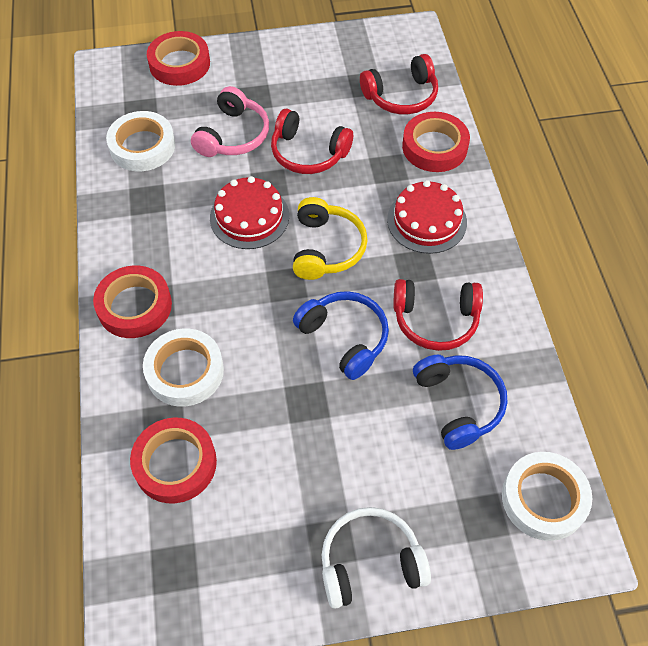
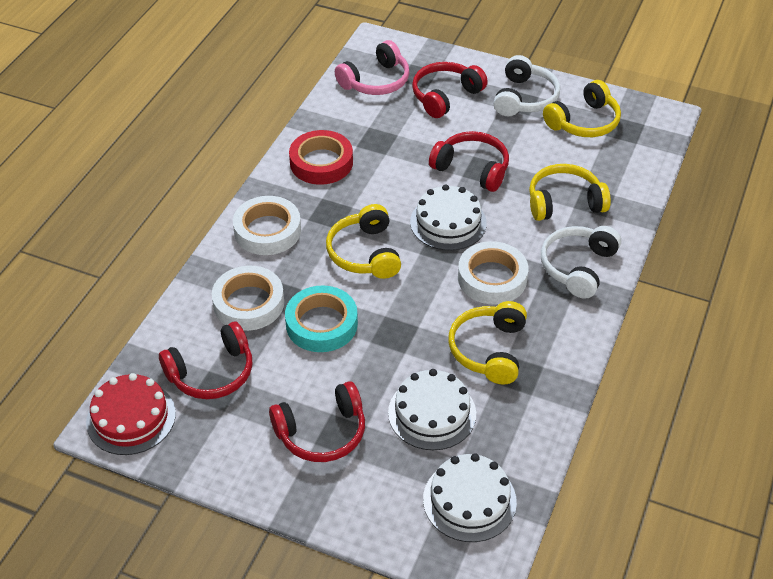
blue headphones: 2 -> 0
red cake: 2 -> 1
red headphones: 3 -> 4
red tape: 4 -> 1
turquoise tape: 0 -> 1
white cake: 0 -> 3
white headphones: 1 -> 2
yellow headphones: 1 -> 4

